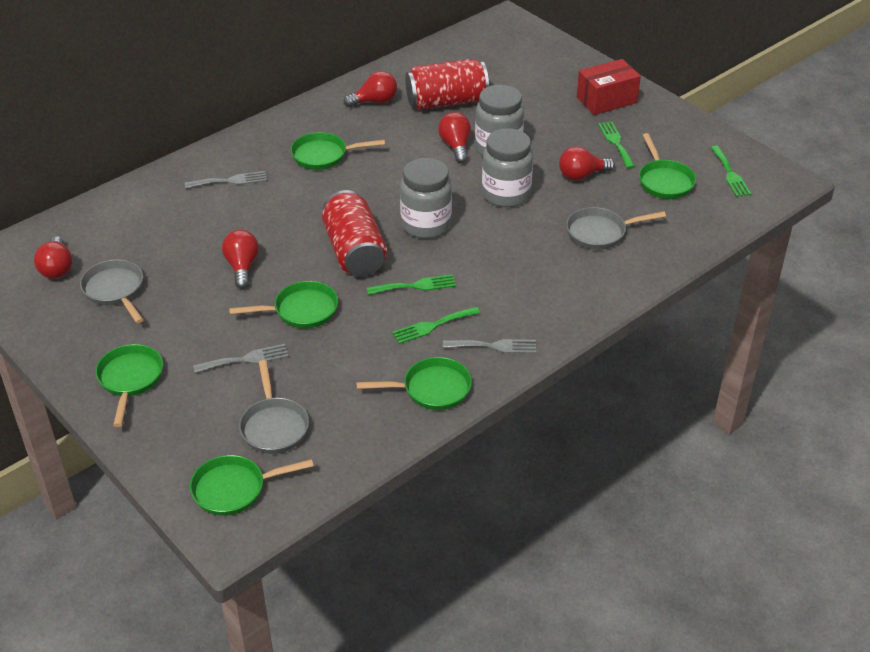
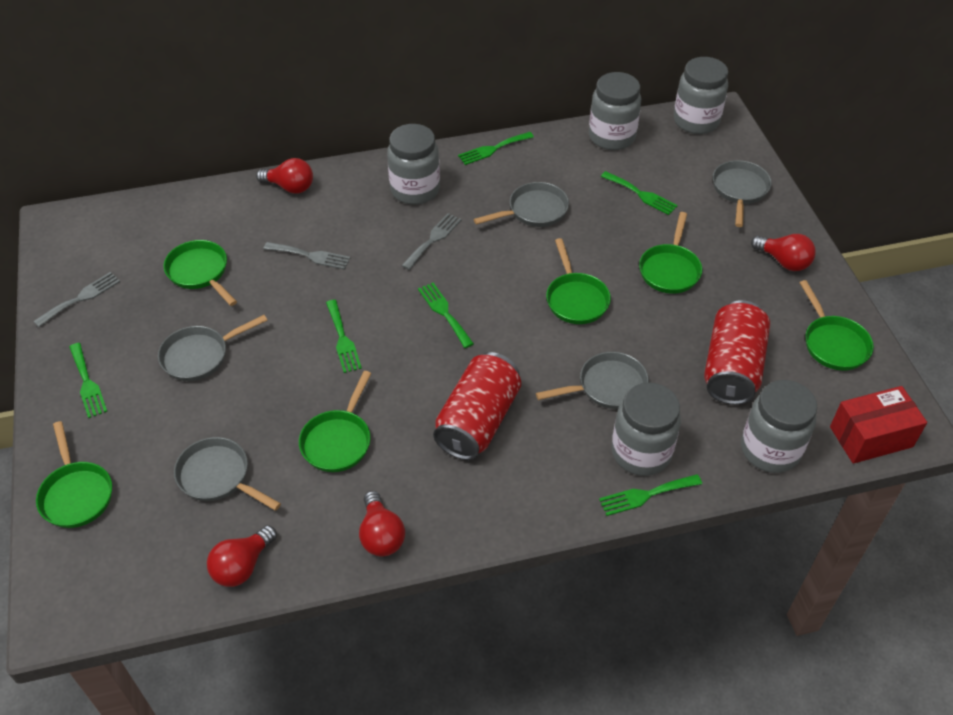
green fork: 4 -> 6
grey jar: 3 -> 5
grey pan: 3 -> 5
red light bulb: 5 -> 4

